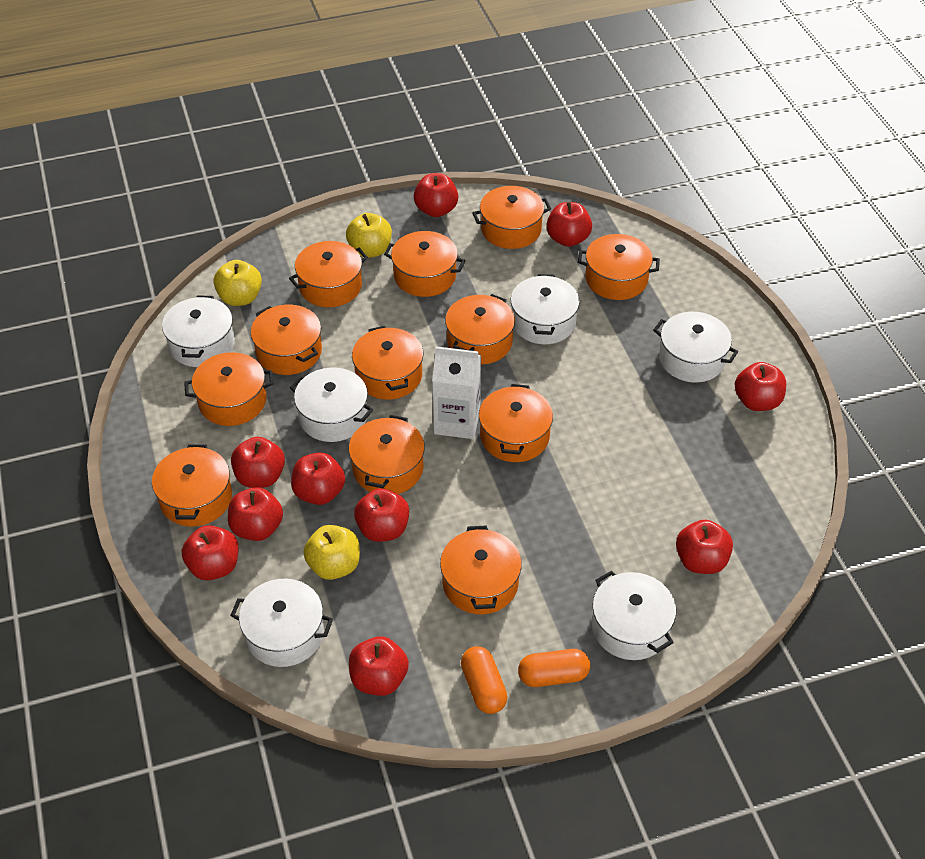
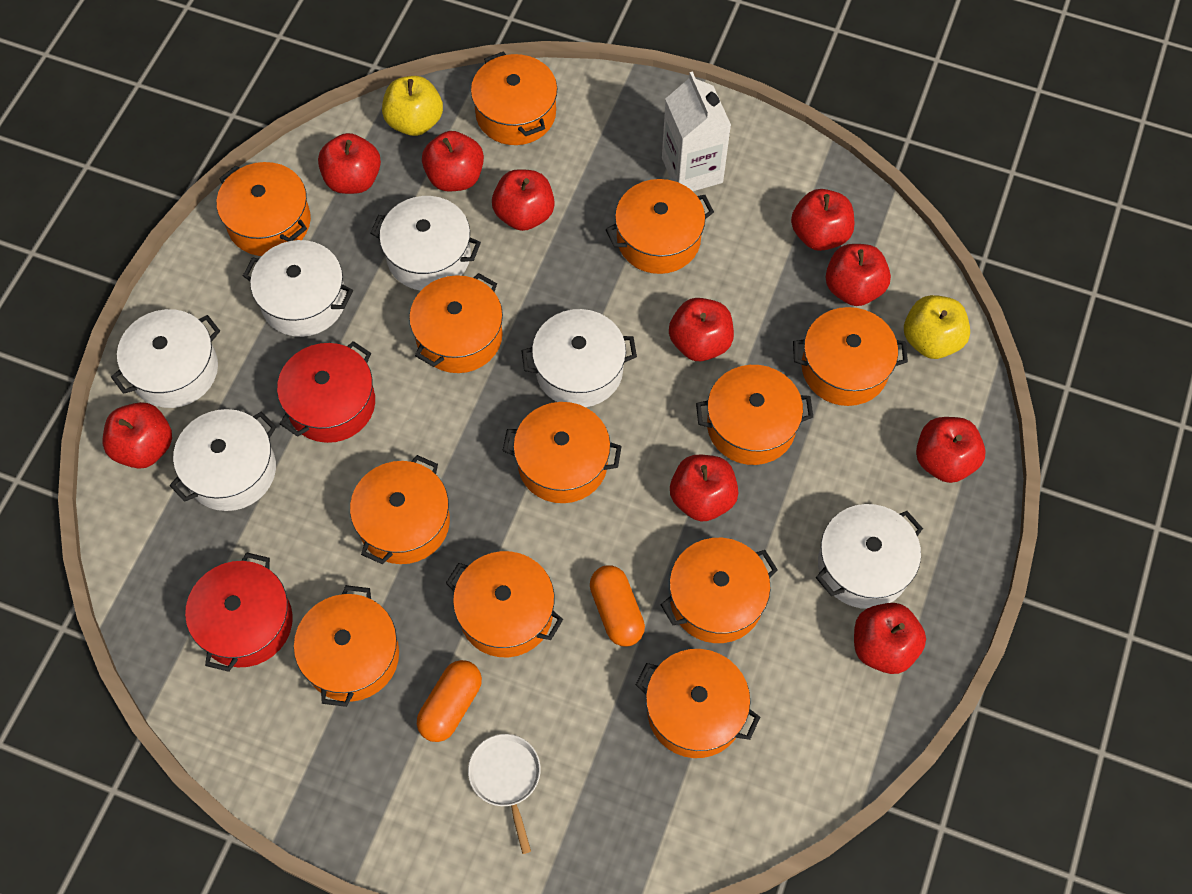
red pot: 0 -> 2
white pan: 0 -> 1
yellow apple: 3 -> 2

